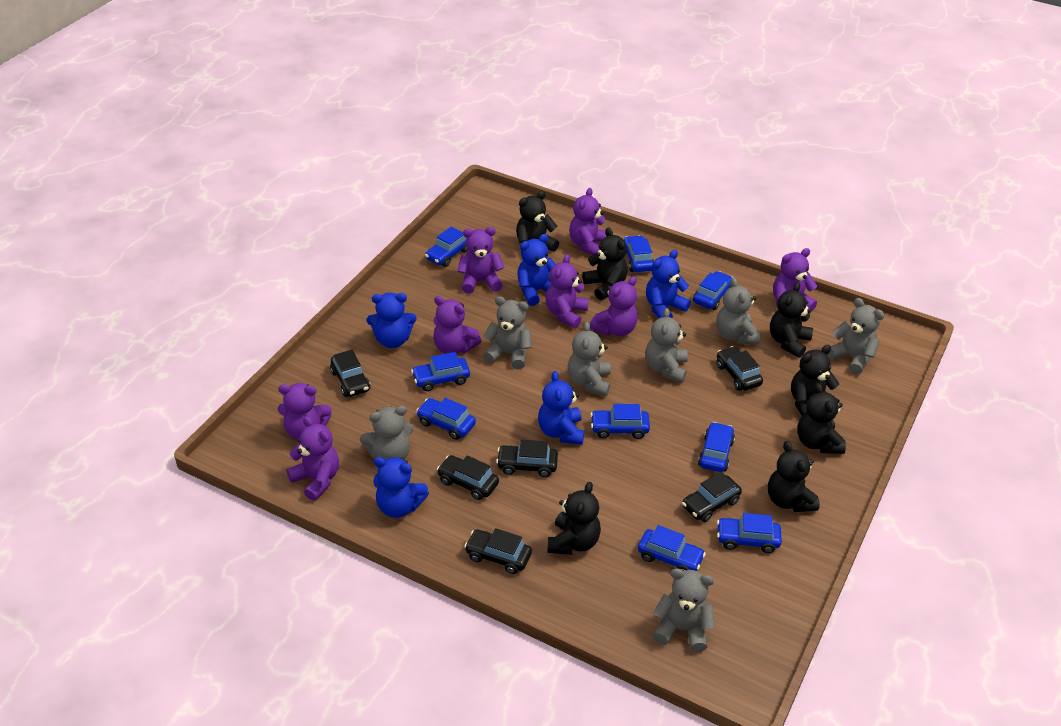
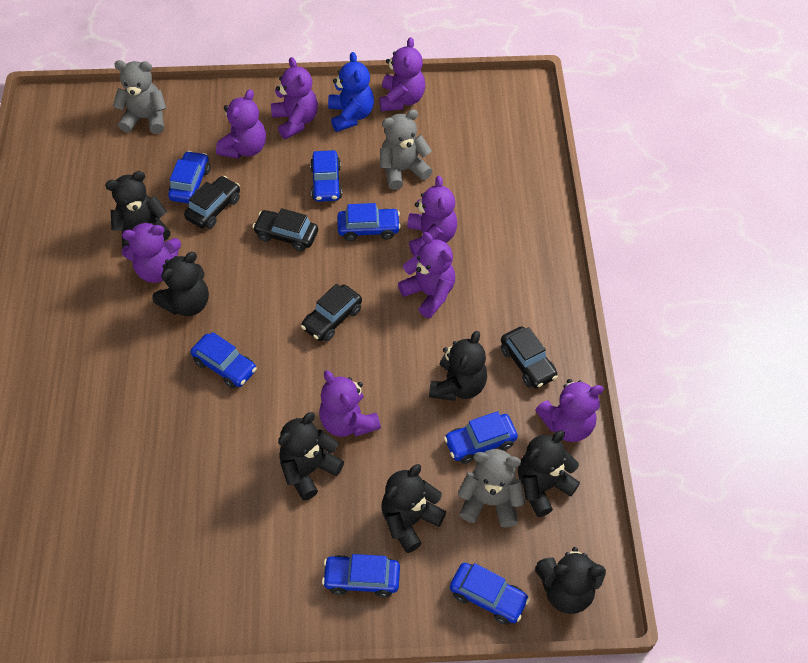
black car: 6 -> 4
blue car: 9 -> 7
blue teddy bear: 5 -> 1
grey teddy bear: 7 -> 3

